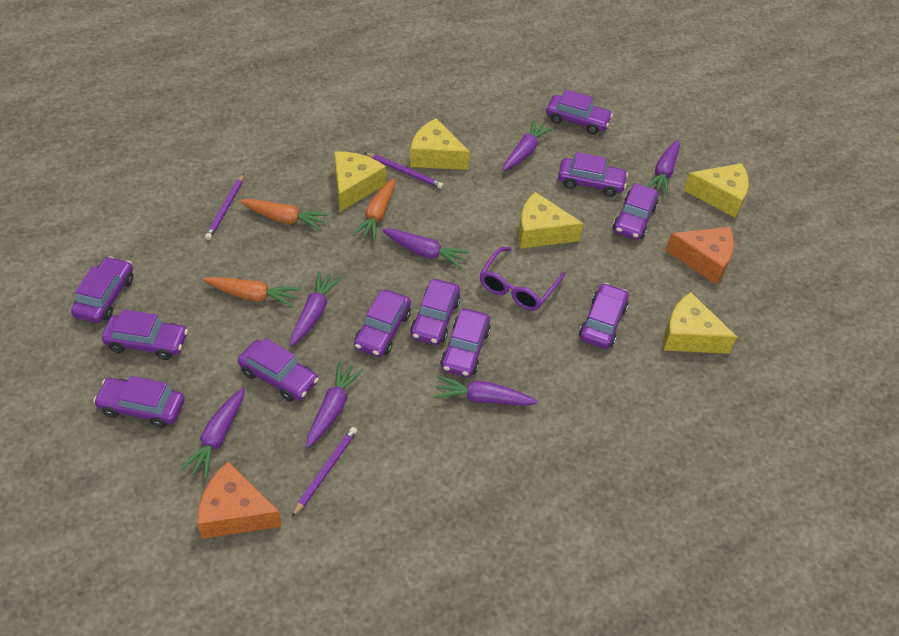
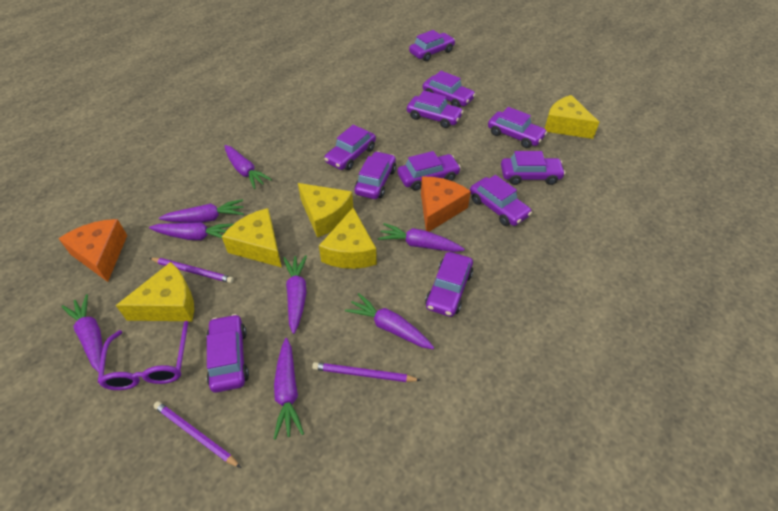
orange carrot: 3 -> 0
purple carrot: 7 -> 8

